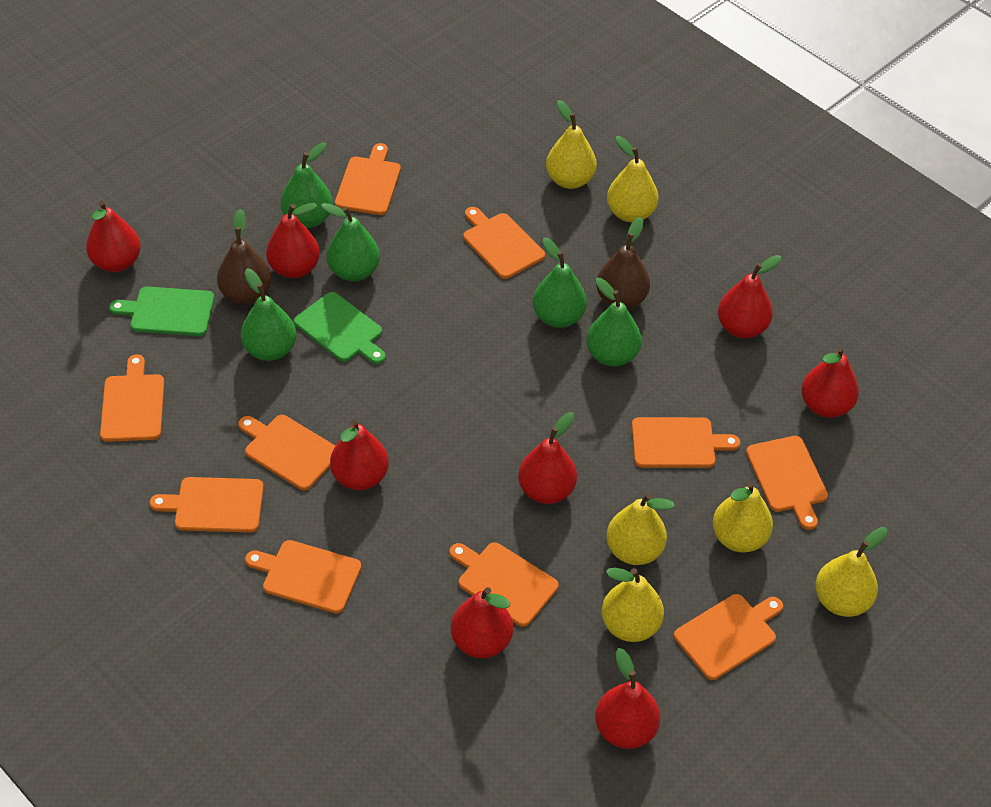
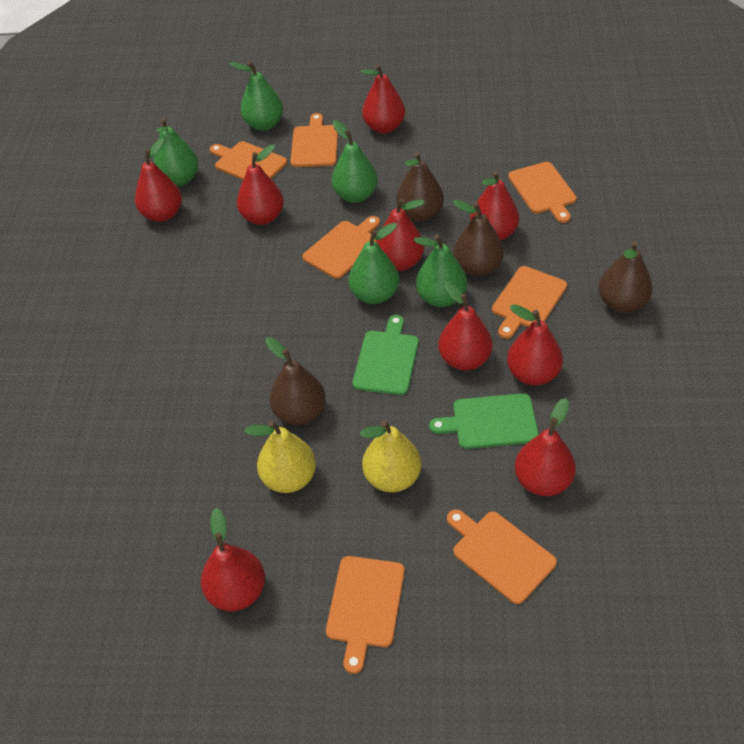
brown pear: 2 -> 4
orange cutting board: 10 -> 7
red pear: 8 -> 9
yellow pear: 6 -> 2

